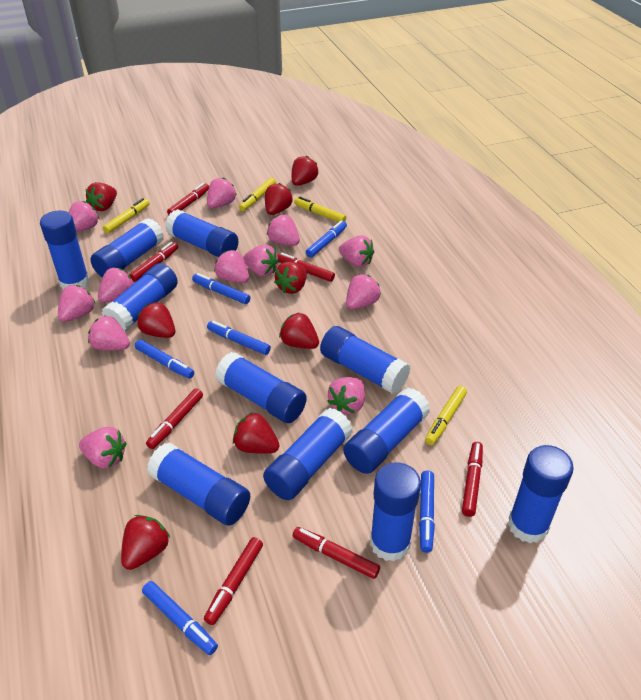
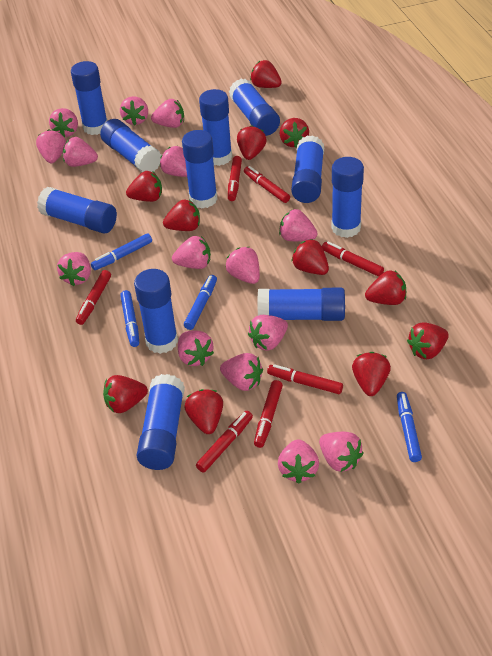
blue marker: 6 -> 4
pink strawberry: 12 -> 15
red strawberry: 8 -> 11
yellow marker: 4 -> 0

